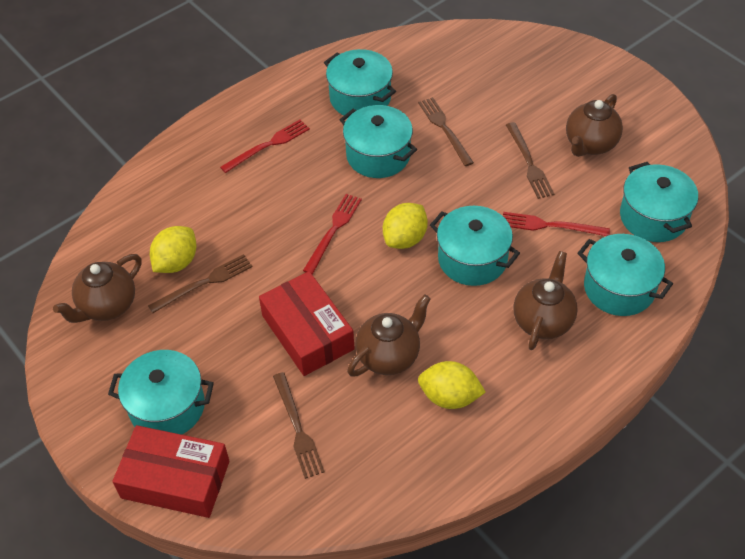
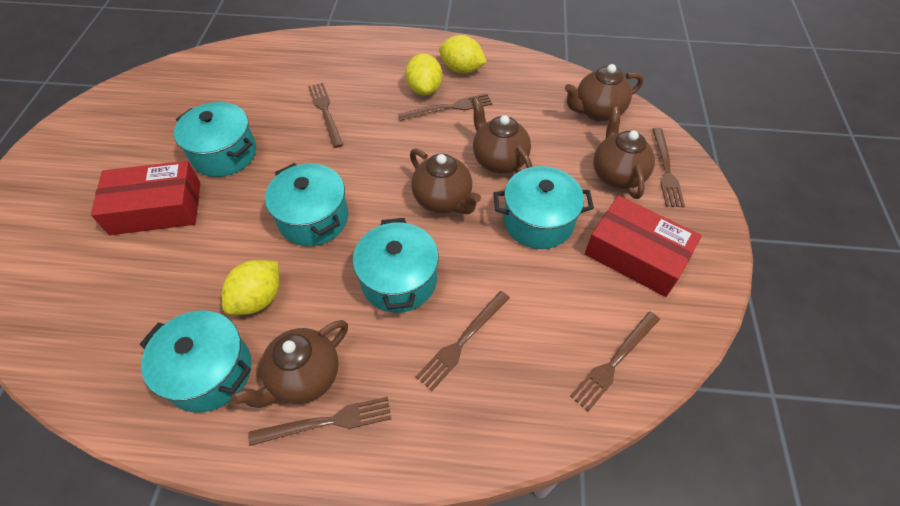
brown fork: 4 -> 6
brown teapot: 4 -> 5
red fork: 3 -> 0
turquoise pot: 6 -> 5

